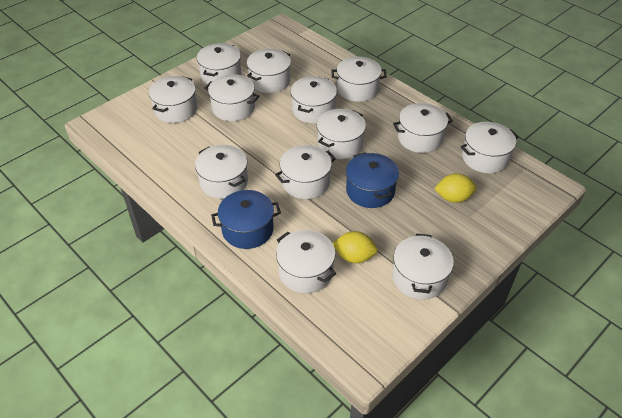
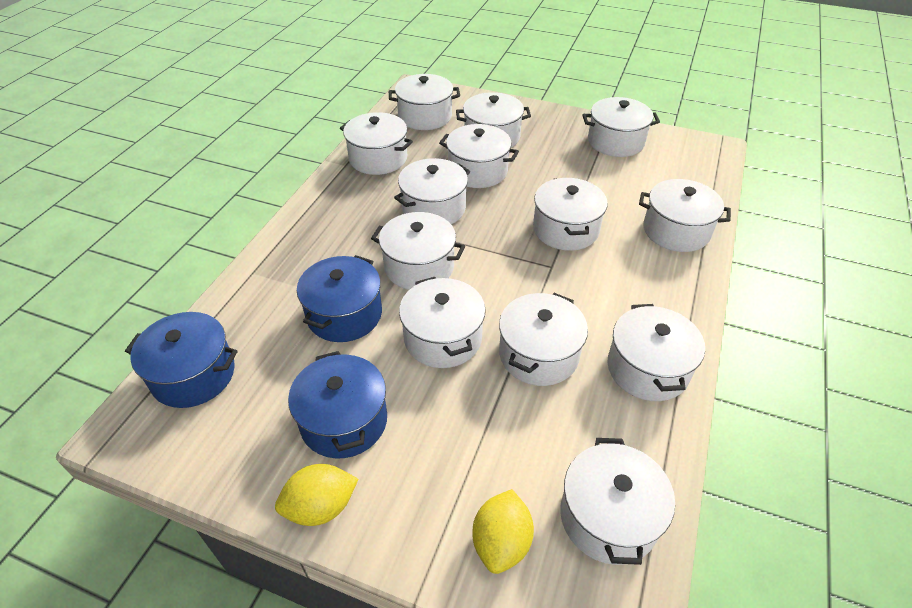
blue pot: 2 -> 3

